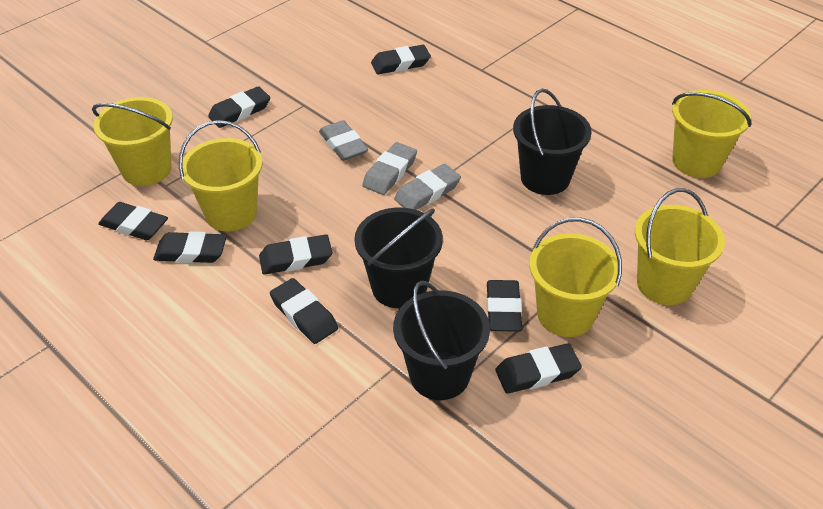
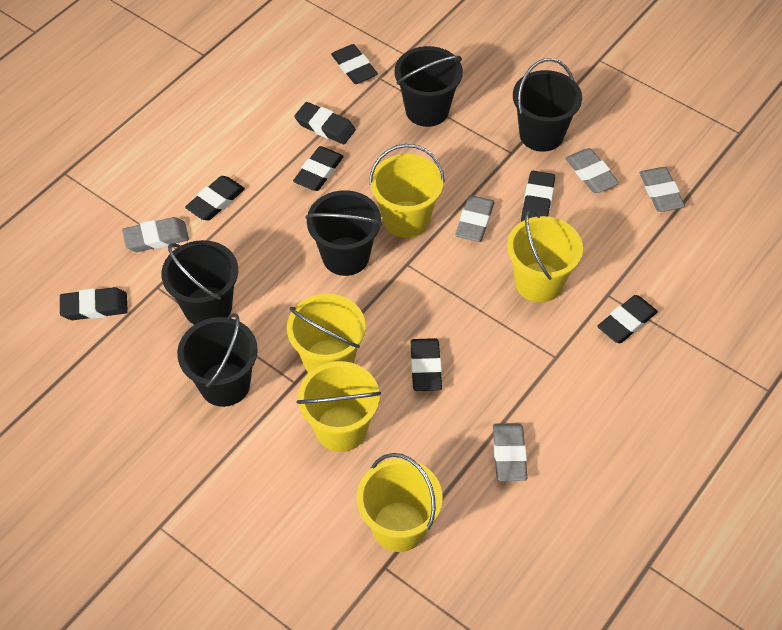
black bucket: 3 -> 5
grey eraser: 3 -> 5

